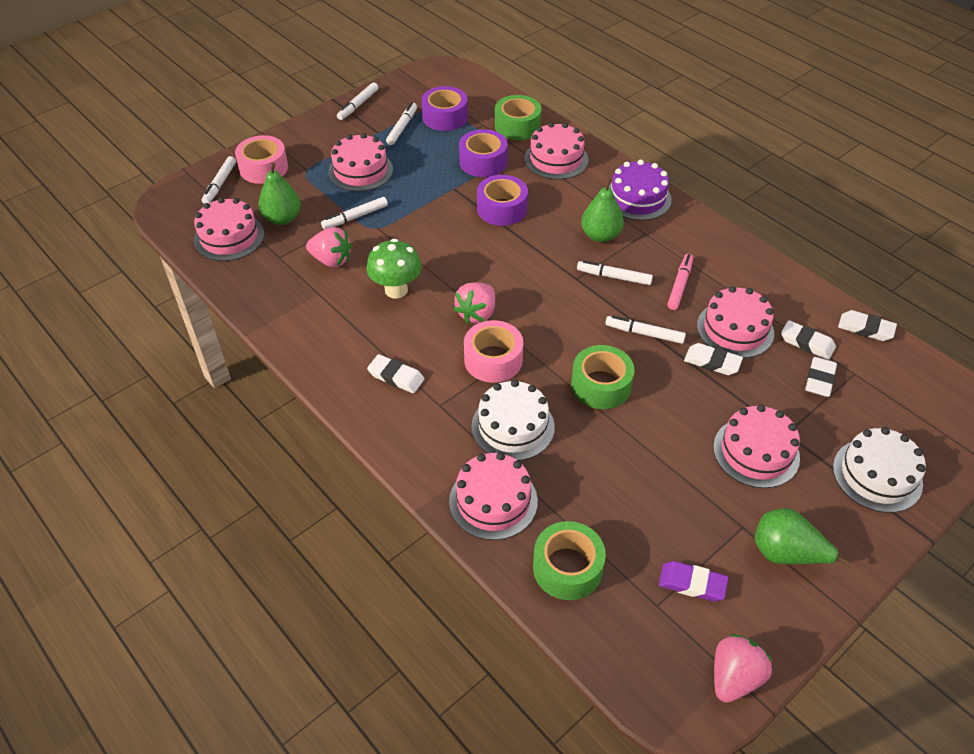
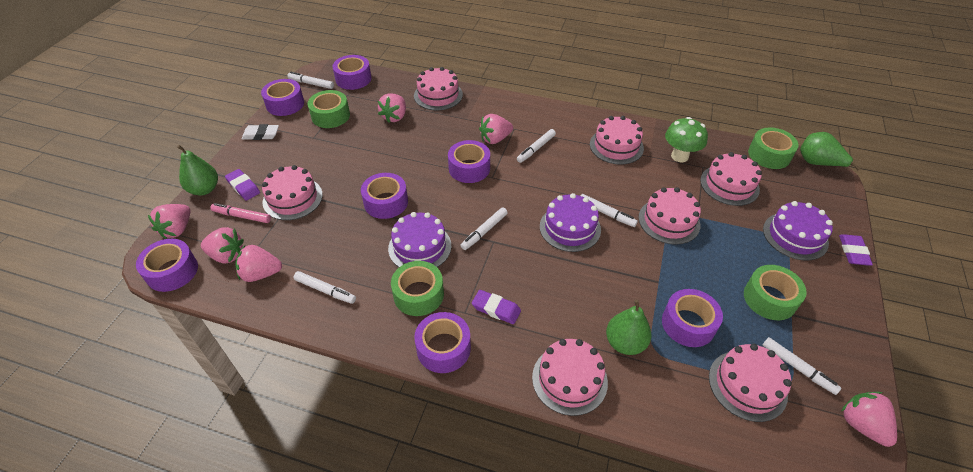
green tape: 3 -> 4
pink cake: 6 -> 7
pink strawberry: 3 -> 6
pink tape: 2 -> 0
purple cake: 1 -> 3
purple eraser: 1 -> 3
purple tape: 3 -> 7
white cake: 2 -> 0
white eraser: 5 -> 1

